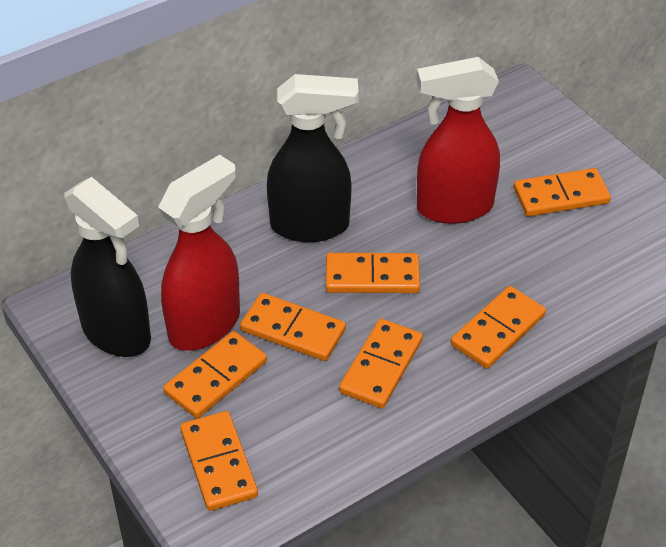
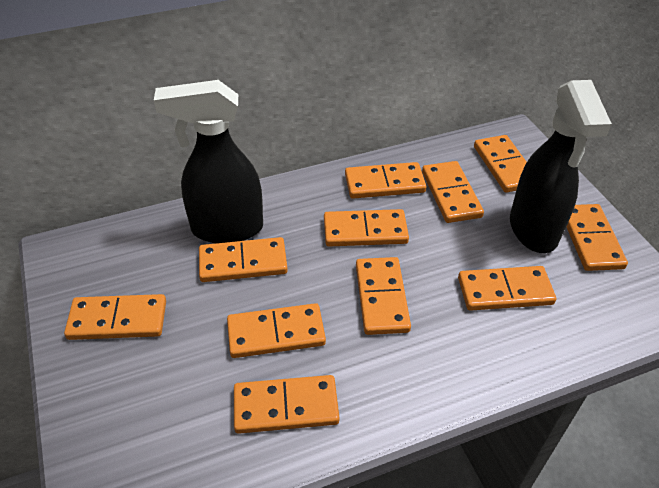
orange domino: 7 -> 11
red spray bottle: 2 -> 0

